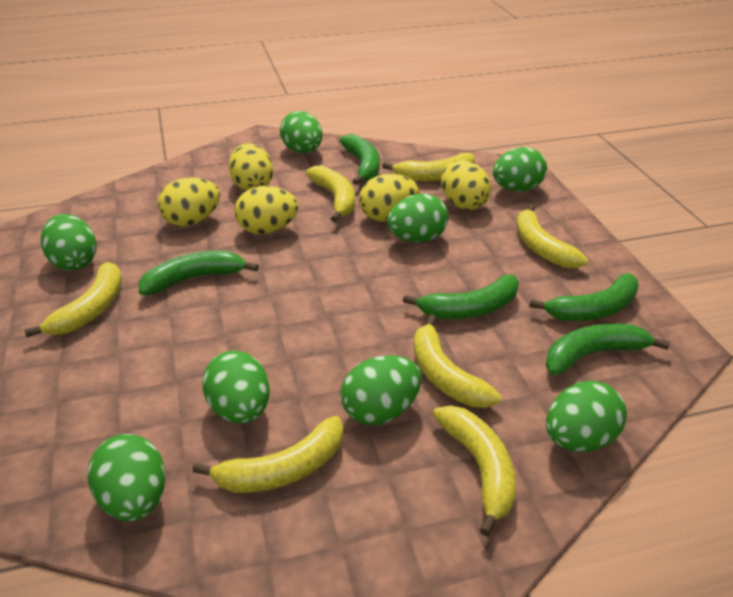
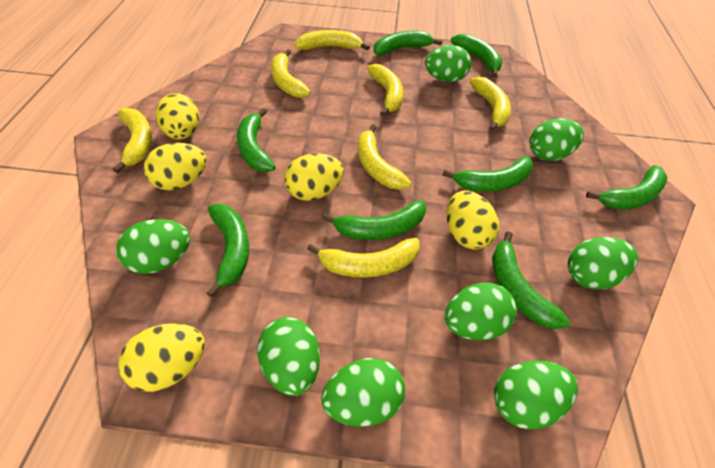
green banana: 5 -> 8

